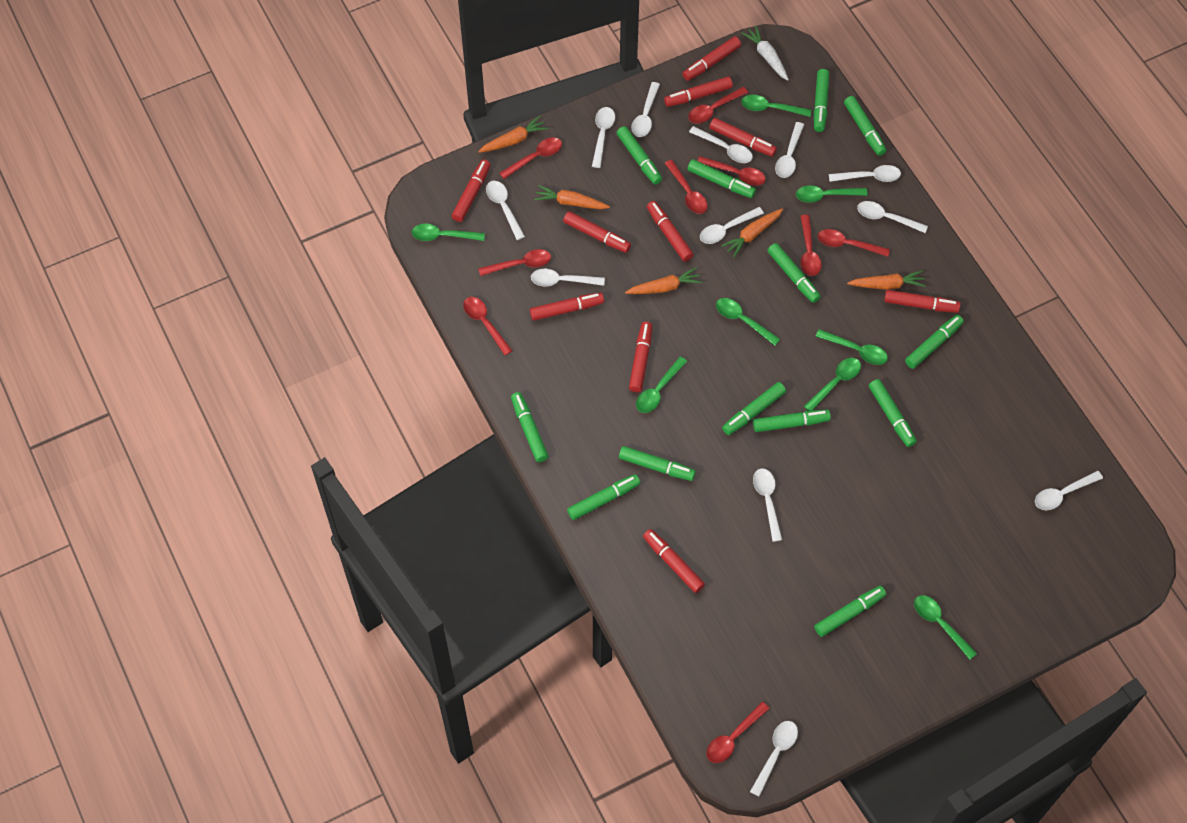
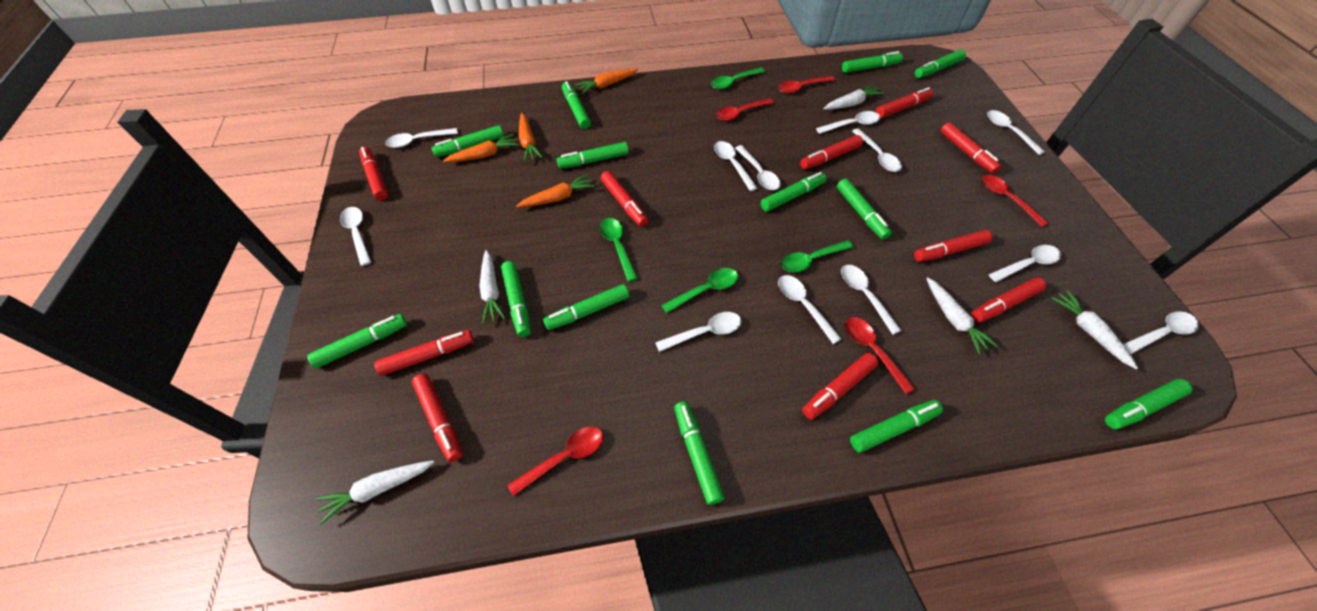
green spoon: 8 -> 4
orange carrot: 5 -> 4
red spoon: 9 -> 5
white carrot: 1 -> 5

